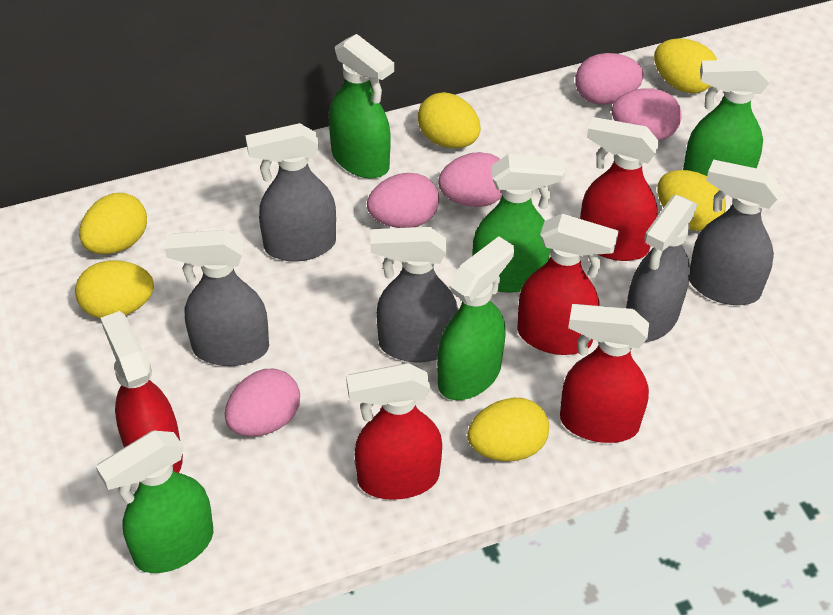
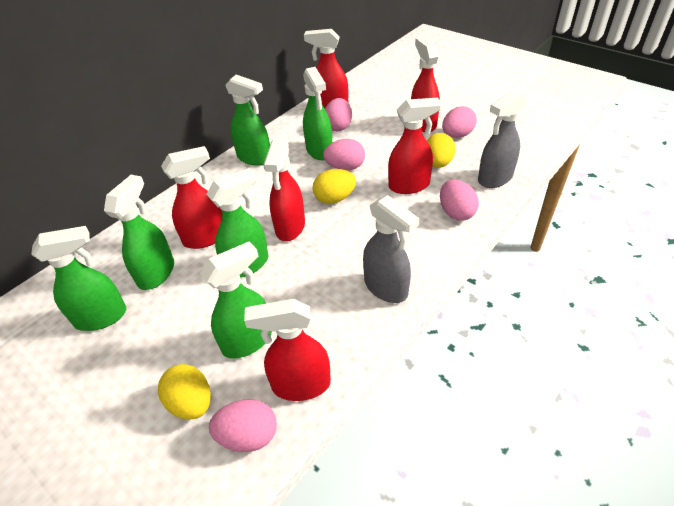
green spray bottle: 5 -> 6
grey spray bottle: 5 -> 2
red spray bottle: 5 -> 6
yellow egg: 6 -> 3

